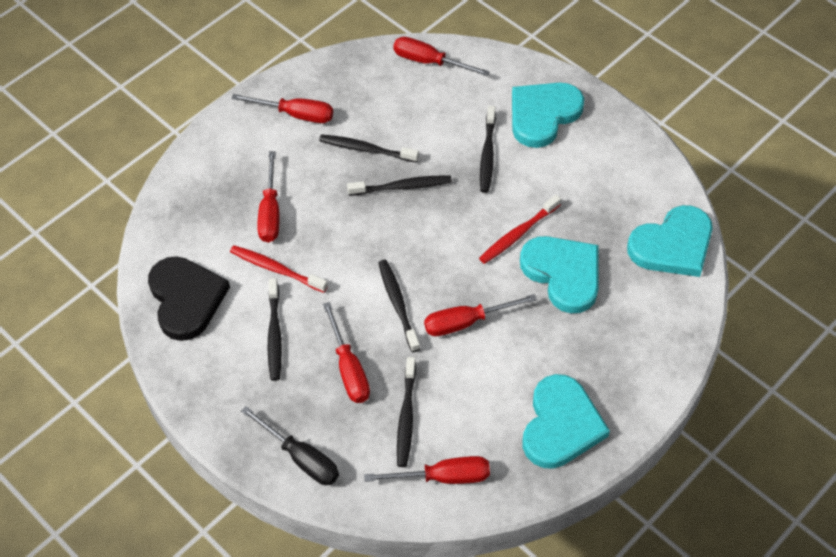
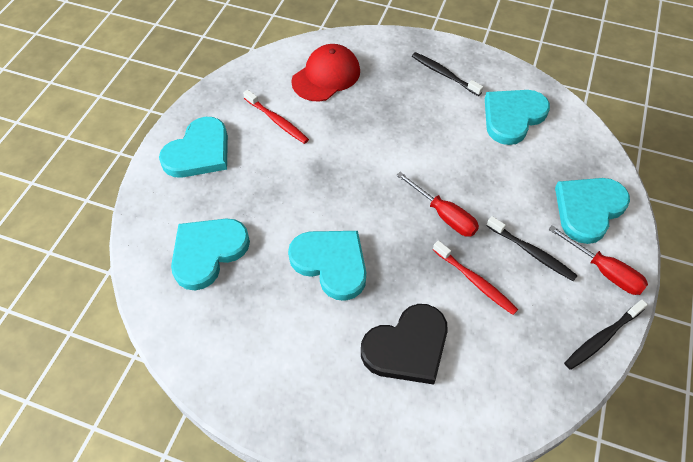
black screwdriver: 1 -> 0
black toothbrush: 6 -> 3
red cap: 0 -> 1
red screwdriver: 6 -> 2
turquoise heart: 4 -> 5

